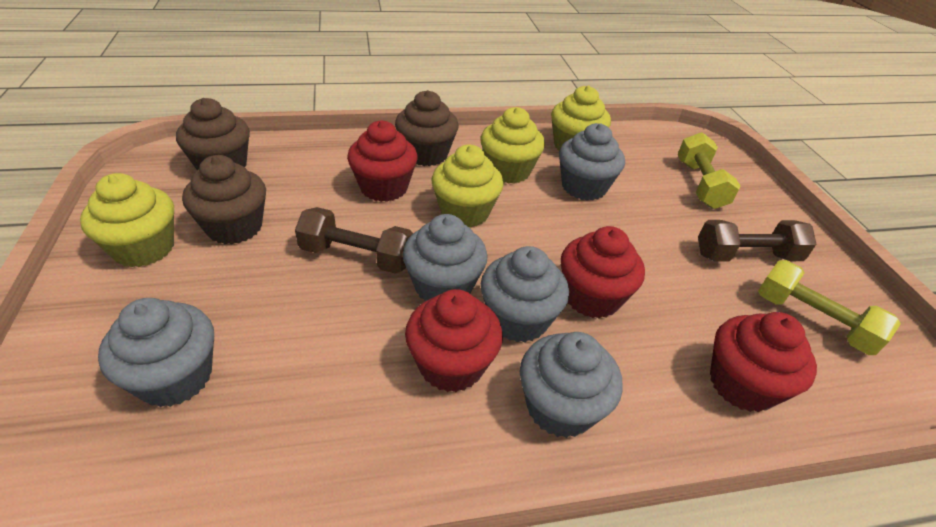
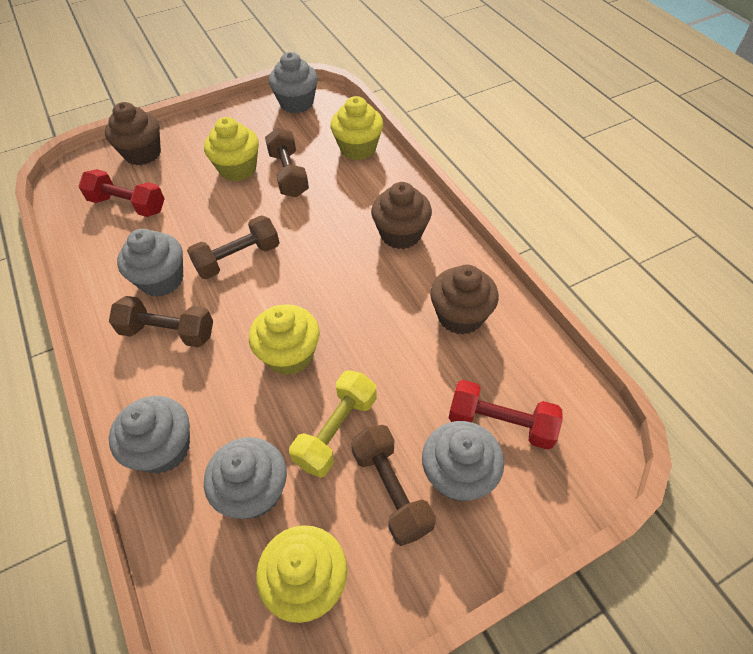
brown dumbbell: 2 -> 4
red cupcake: 4 -> 0
red dumbbell: 0 -> 2
yellow dumbbell: 2 -> 1

